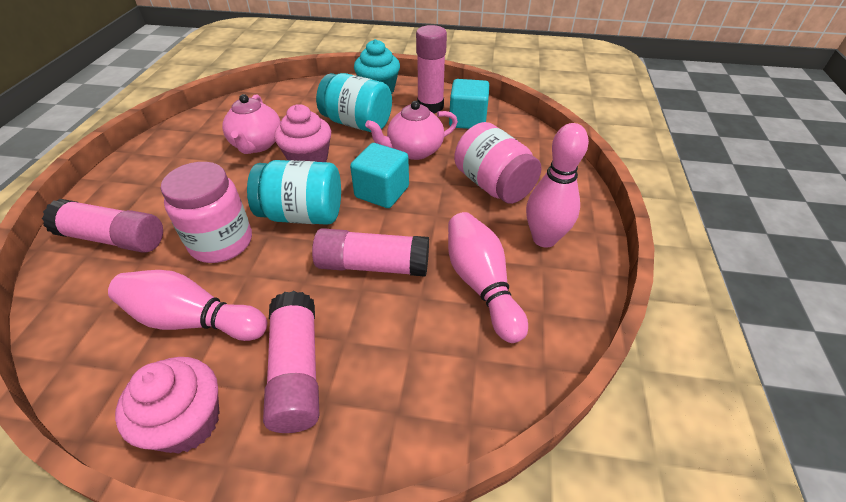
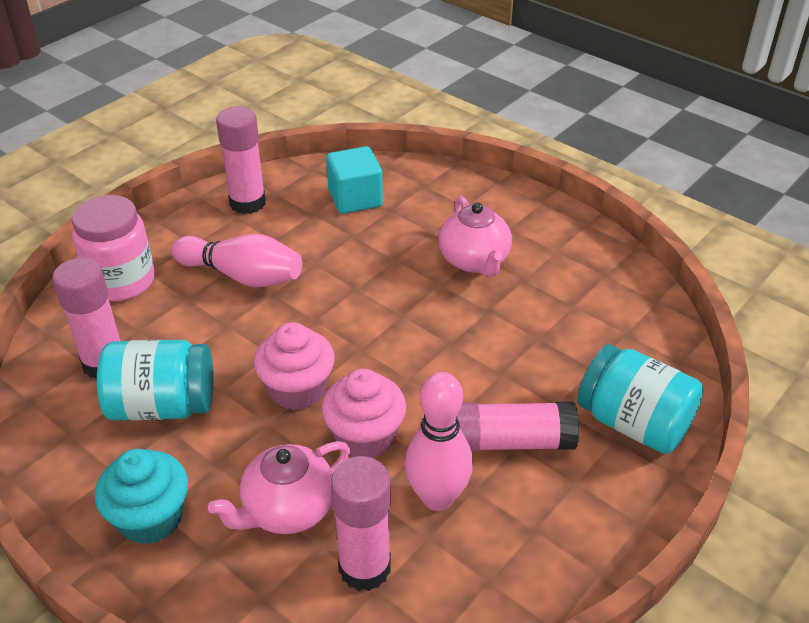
pink bowling pin: 3 -> 2
pink jar: 2 -> 1
turquoise cube: 2 -> 1

